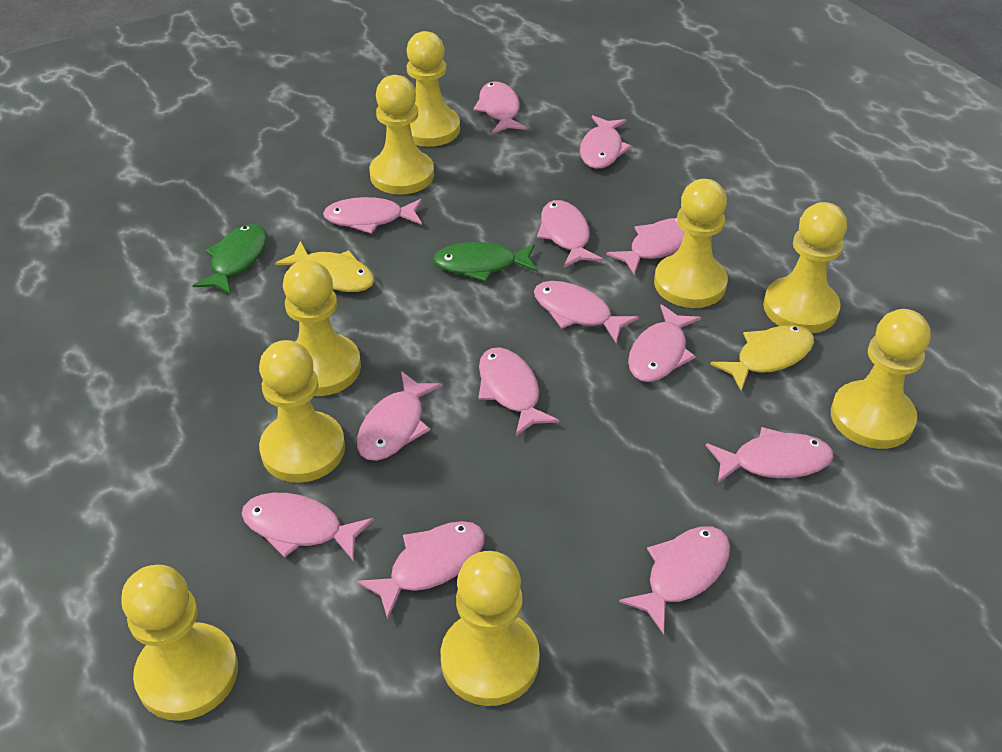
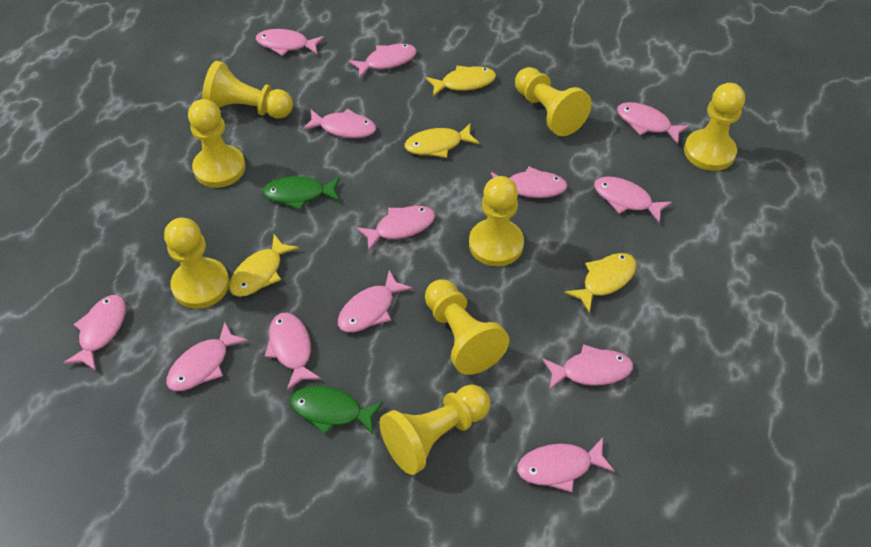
yellow fish: 2 -> 4
yellow pawn: 9 -> 8

